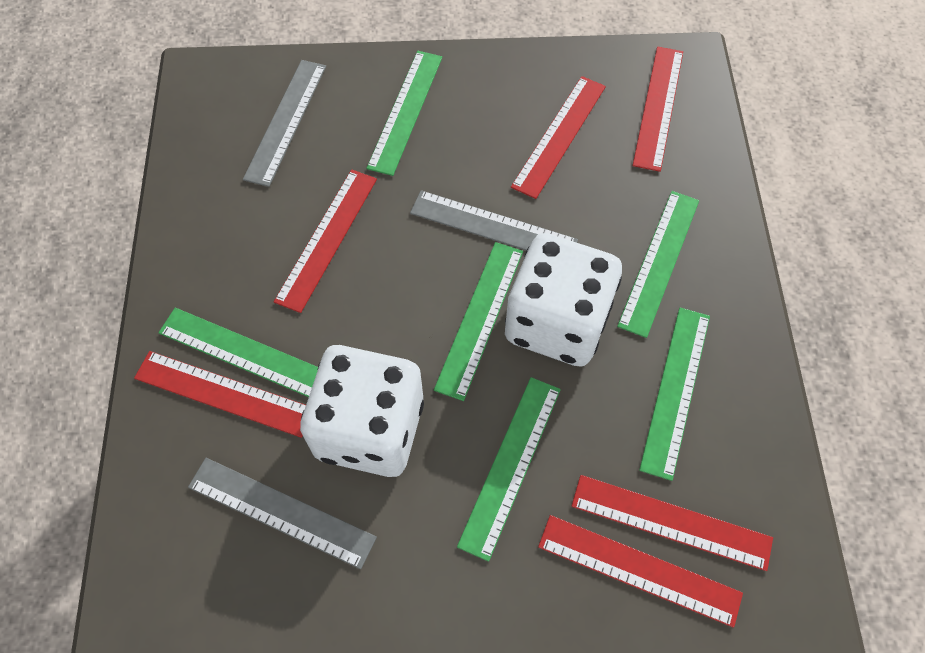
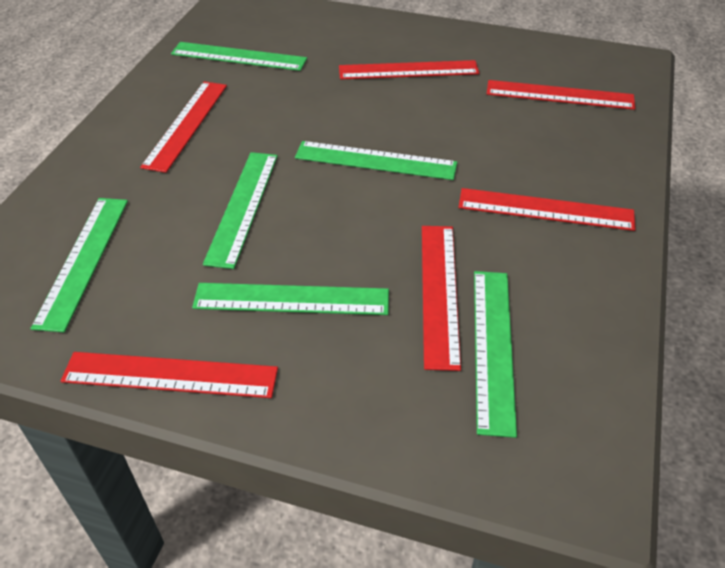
grey ruler: 3 -> 0
white dice: 2 -> 0

